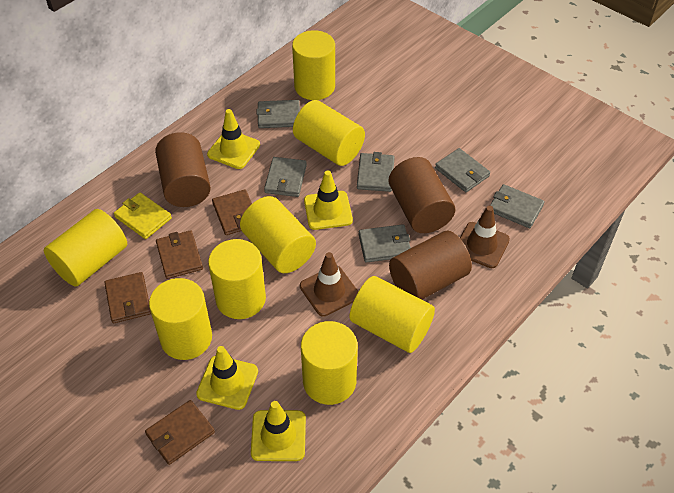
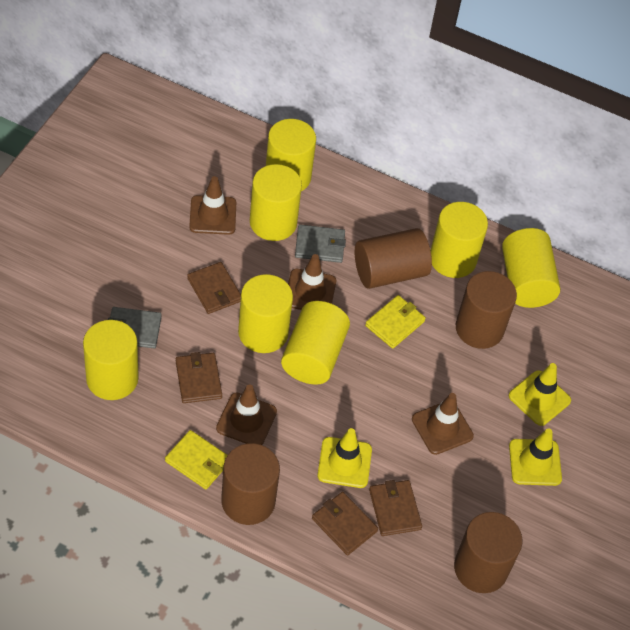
brown cylinder: 3 -> 4
brown traffic cone: 2 -> 4
grey wallet: 6 -> 2
yellow cylinder: 8 -> 7
yellow traffic cone: 4 -> 3
yellow wallet: 1 -> 2

